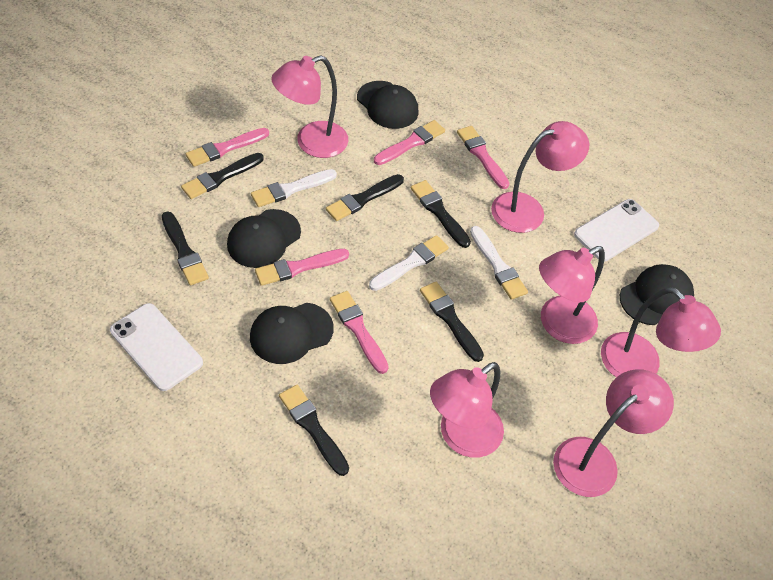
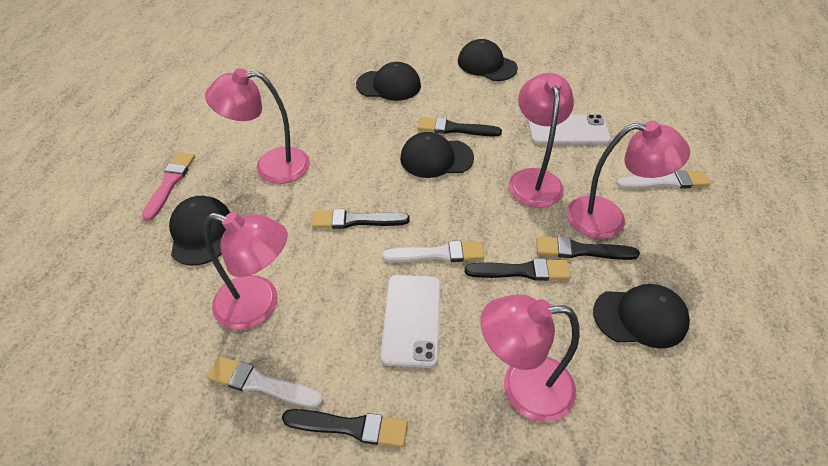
black brush: 6 -> 5
black cap: 4 -> 5
pink brush: 5 -> 1
pink lamp: 6 -> 5

